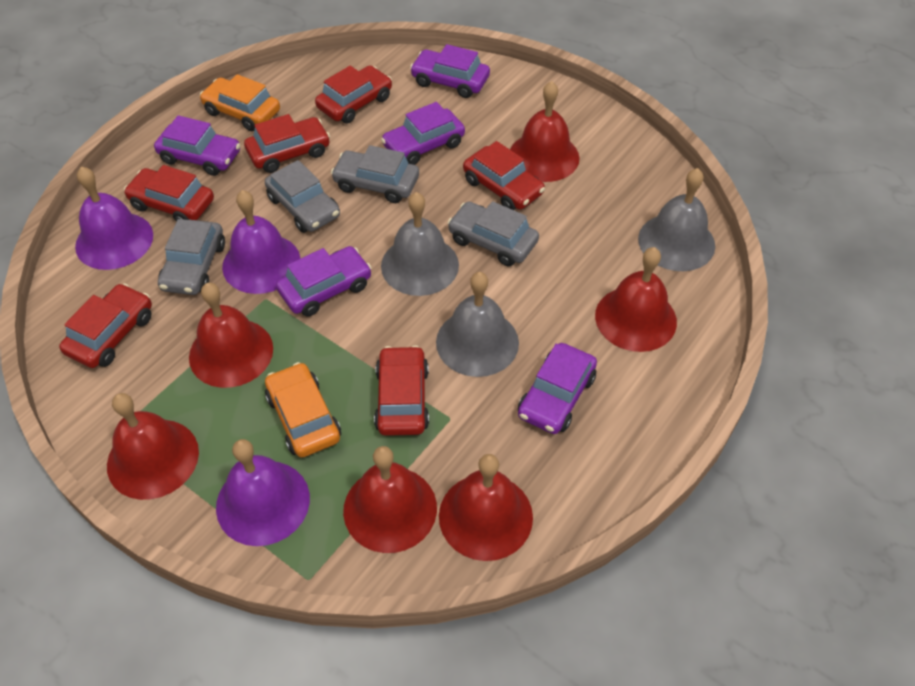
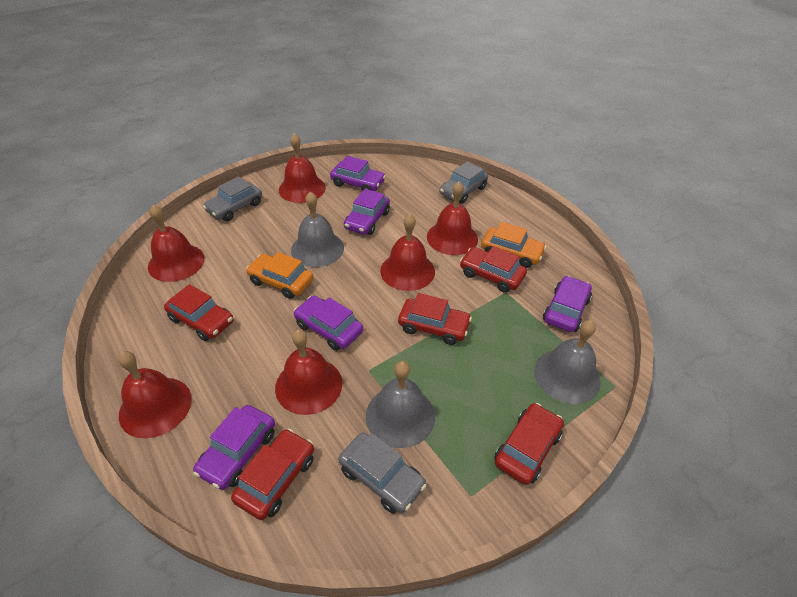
grey car: 4 -> 3
purple bell: 3 -> 0
red car: 6 -> 5

